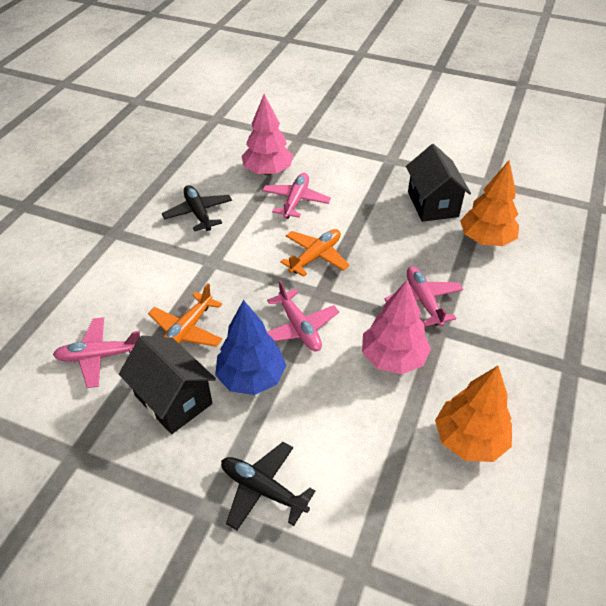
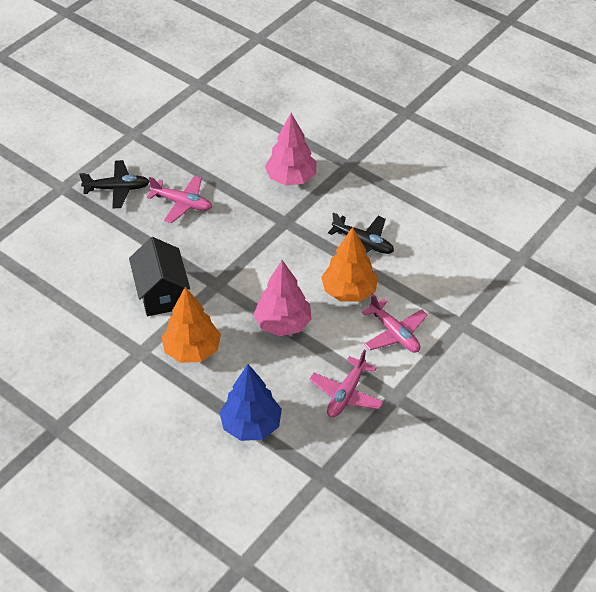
black house: 2 -> 1
orange plane: 2 -> 0
pink plane: 4 -> 3

